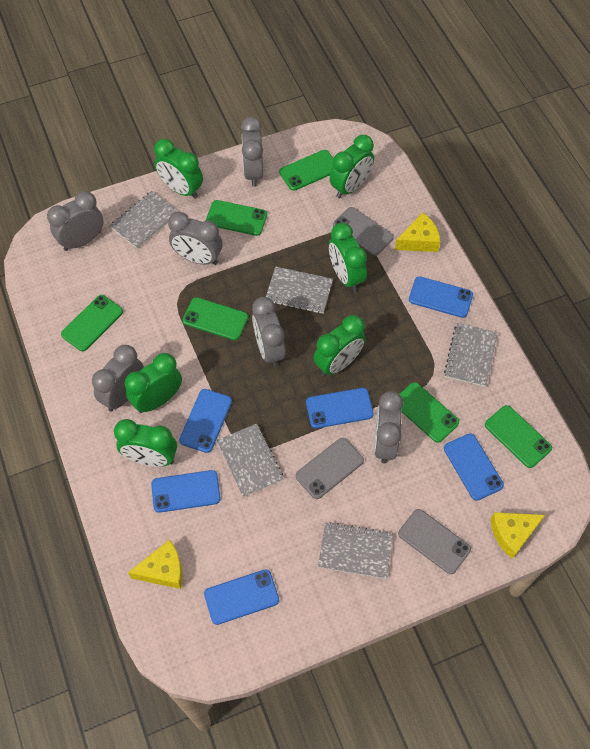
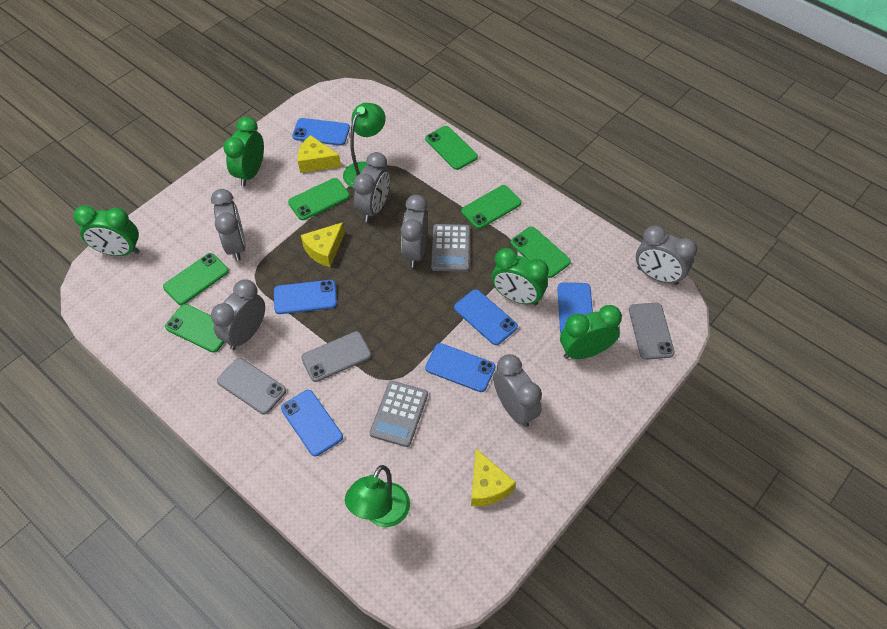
green clock: 6 -> 4
green lamp: 0 -> 2
grey calculator: 0 -> 2
grey notebook: 5 -> 0

